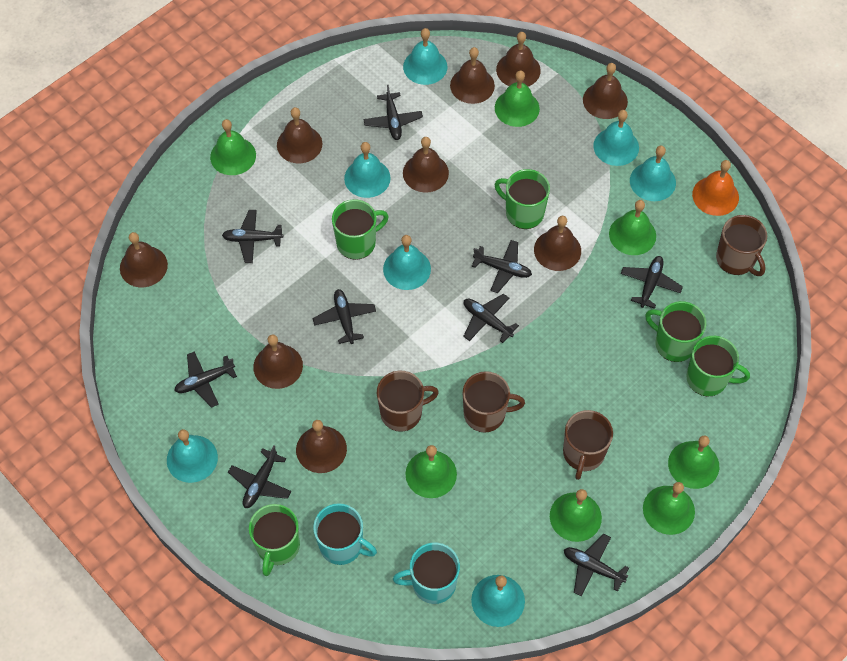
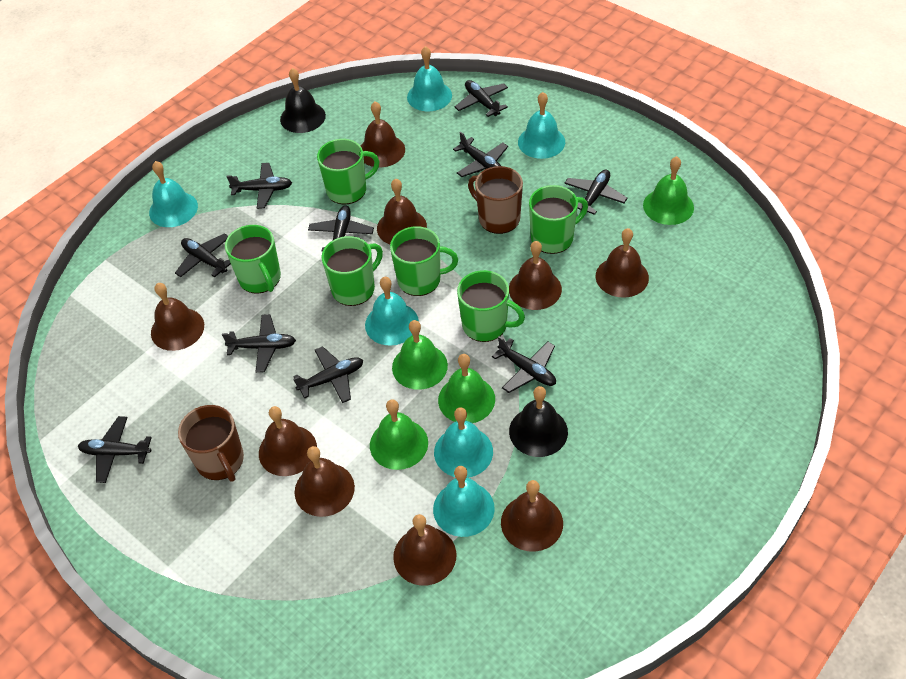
black bell: 0 -> 2
black plane: 9 -> 10
brown mug: 4 -> 2
green bell: 7 -> 4
green mug: 5 -> 6
orange bell: 1 -> 0
turquoise bell: 7 -> 6
turquoise mug: 2 -> 0

